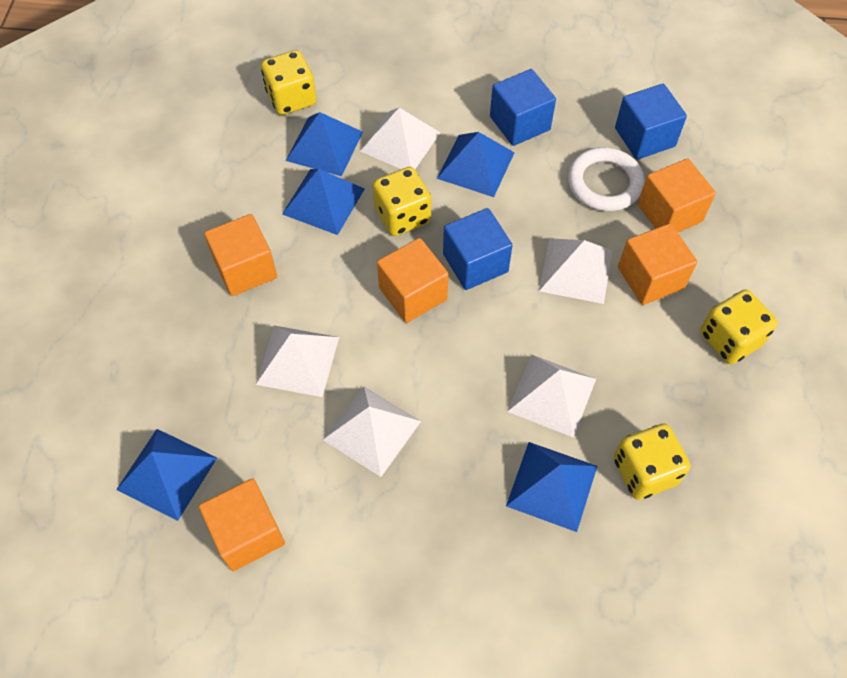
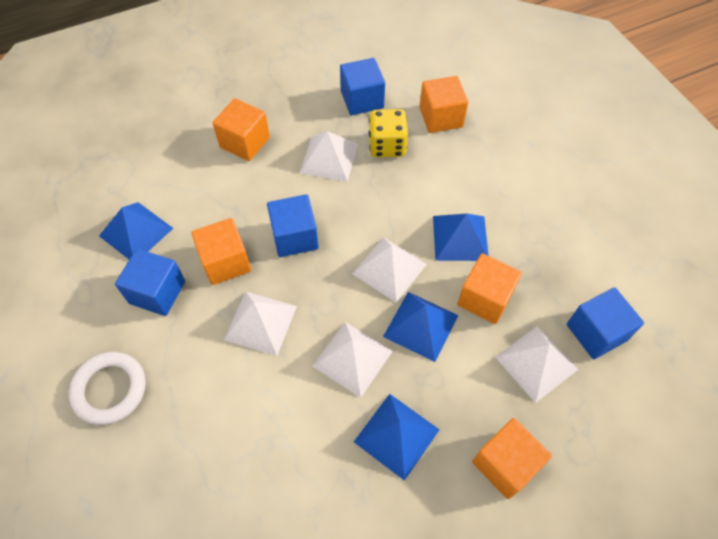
blue cube: 3 -> 4
blue pyramid: 5 -> 4
yellow dice: 4 -> 1

